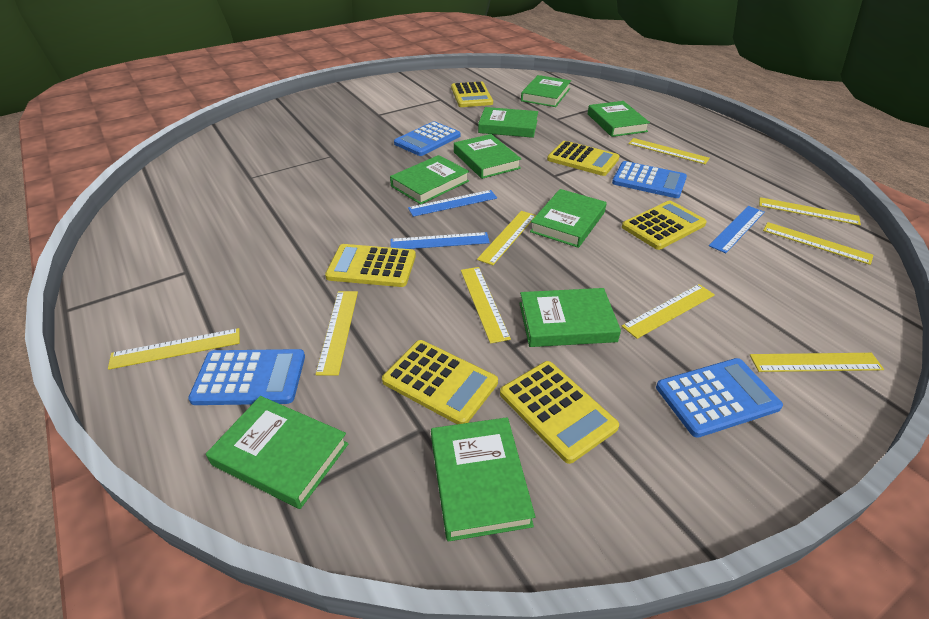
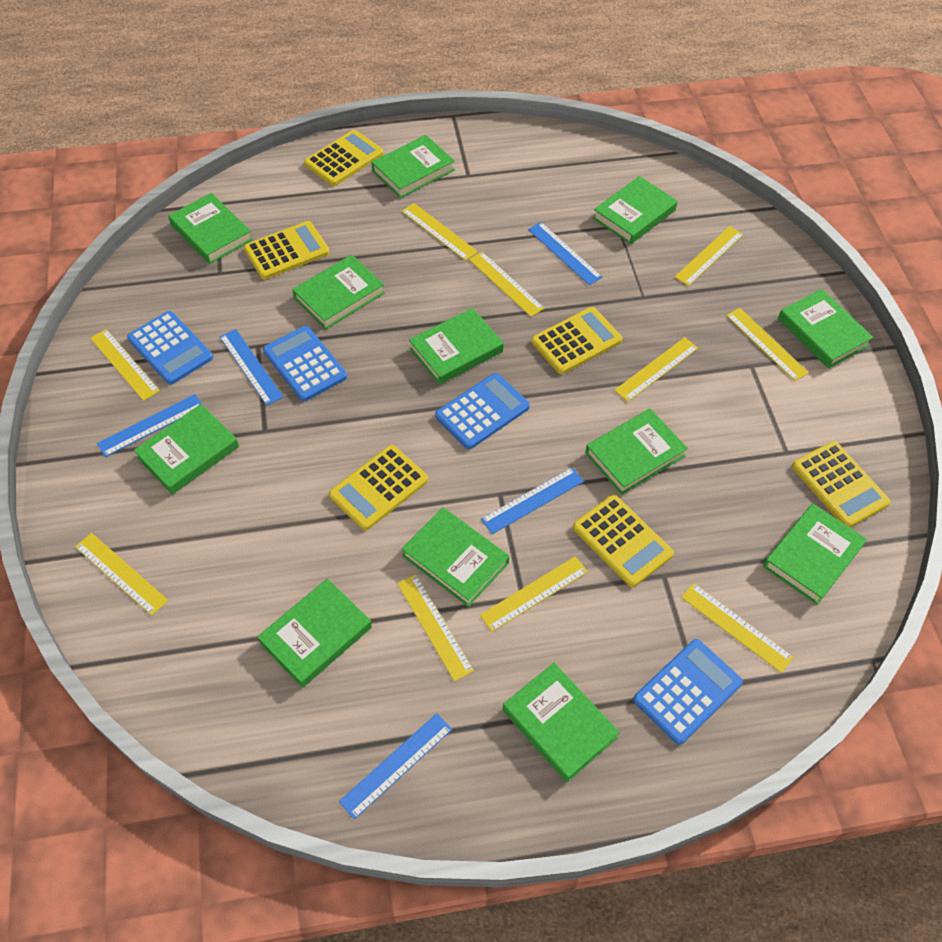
blue ruler: 3 -> 5
green book: 9 -> 12
yellow ruler: 9 -> 10

